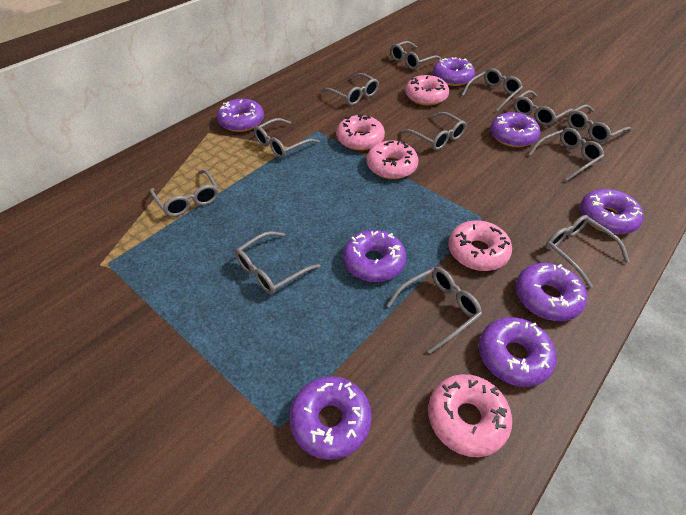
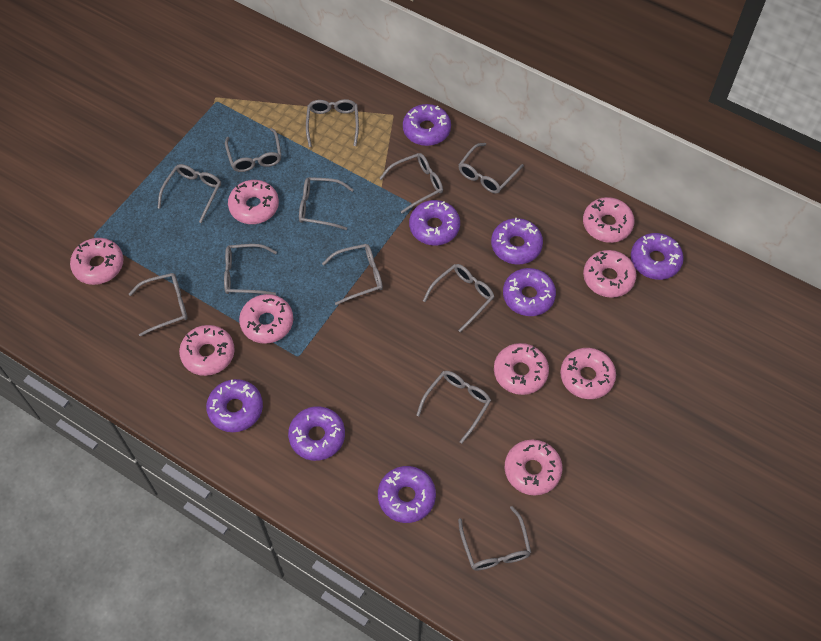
pink donut: 5 -> 9

